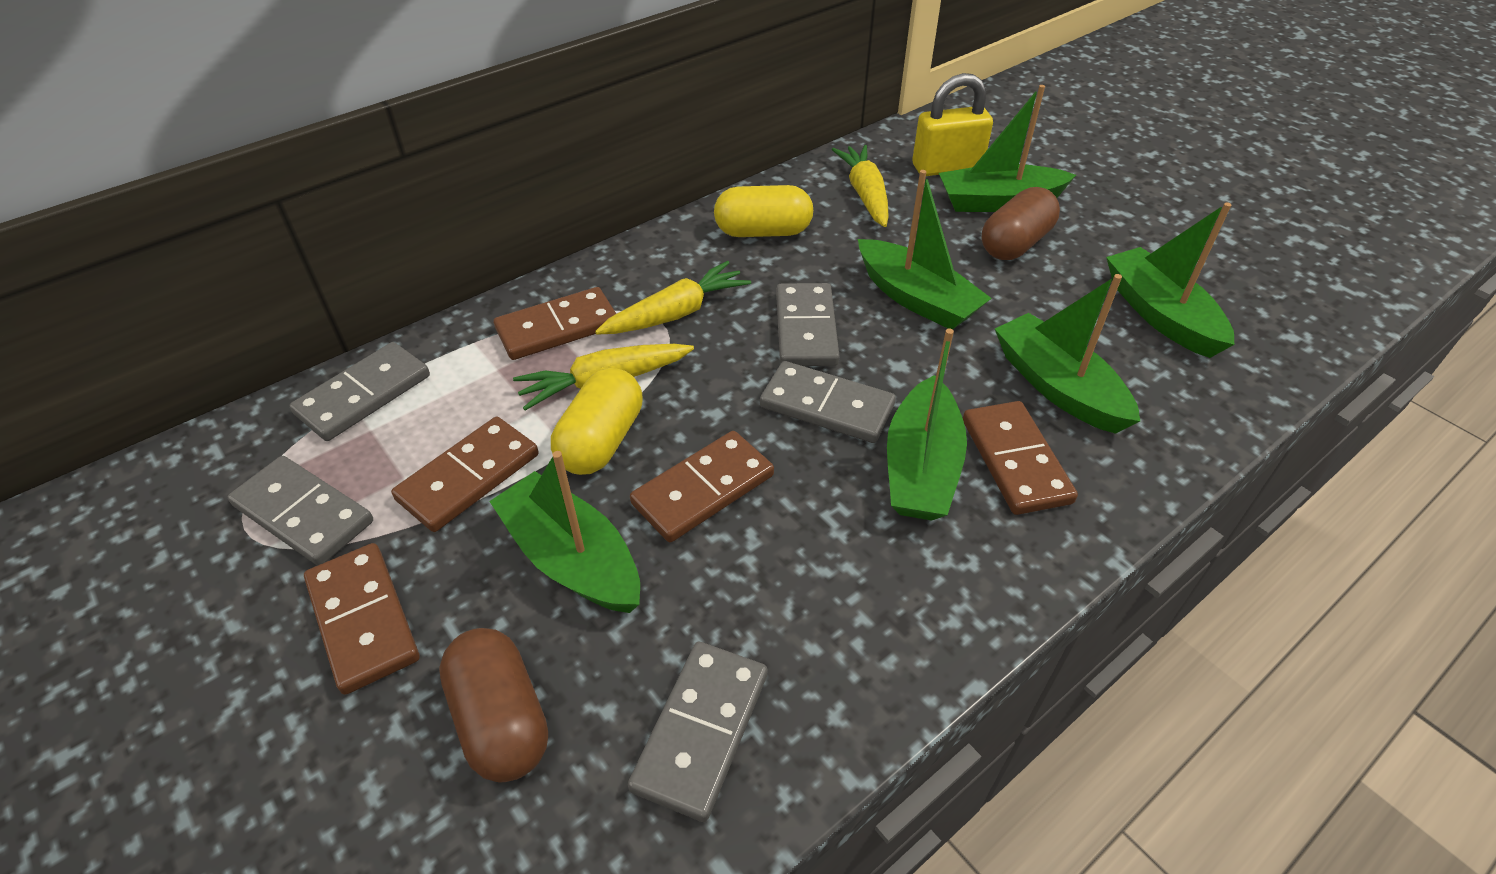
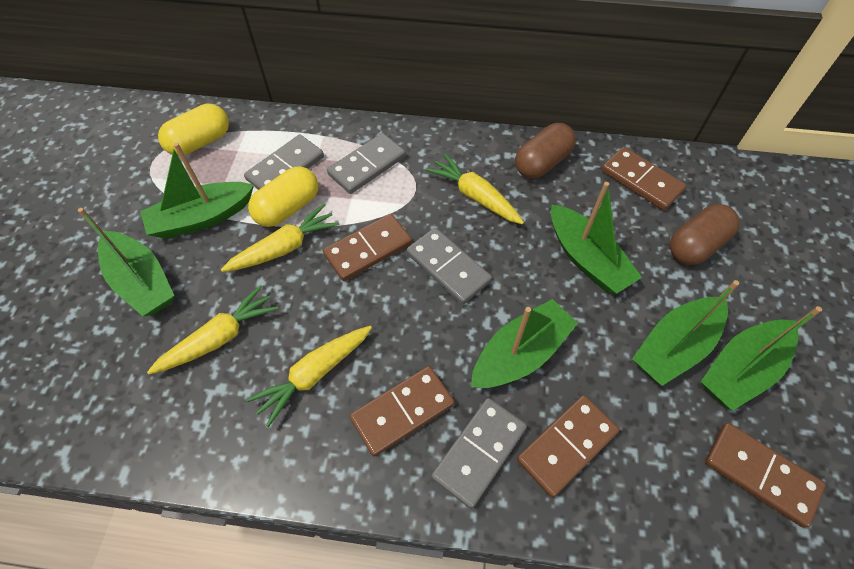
grey domino: 5 -> 4
yellow carrot: 3 -> 4
yellow padlock: 1 -> 0

